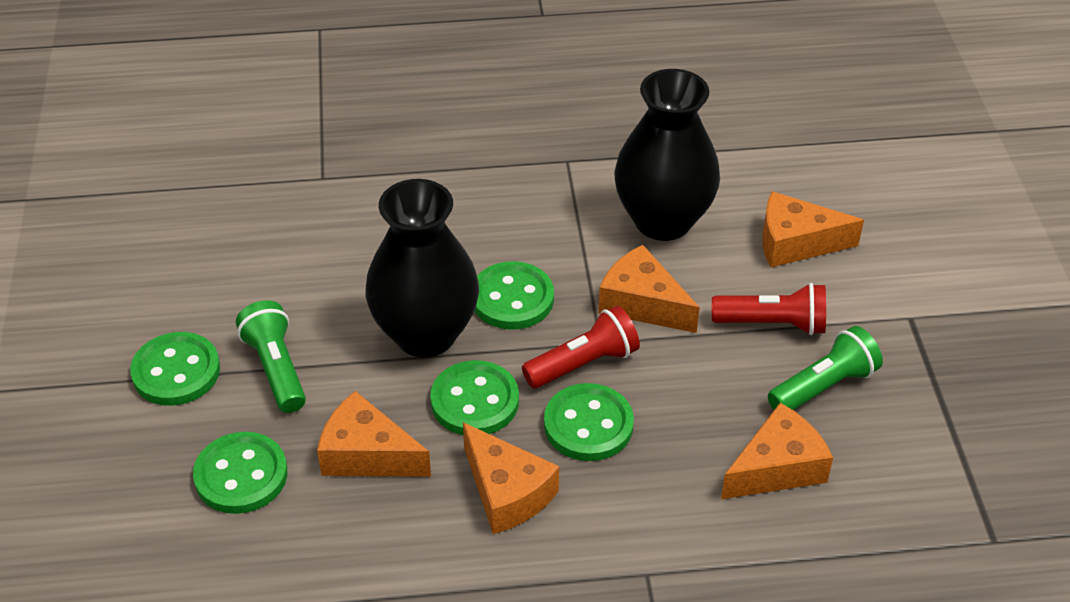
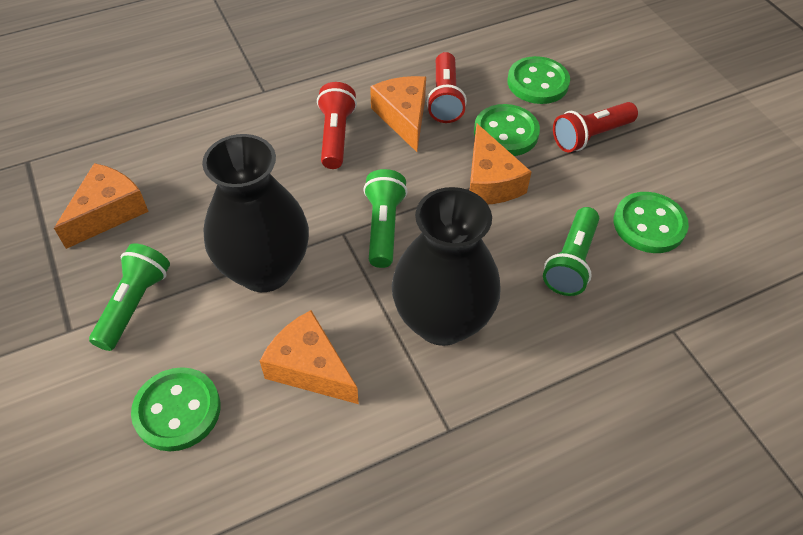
green button: 5 -> 4
green flashlight: 2 -> 3
orange cheese: 5 -> 4
red flashlight: 2 -> 3

